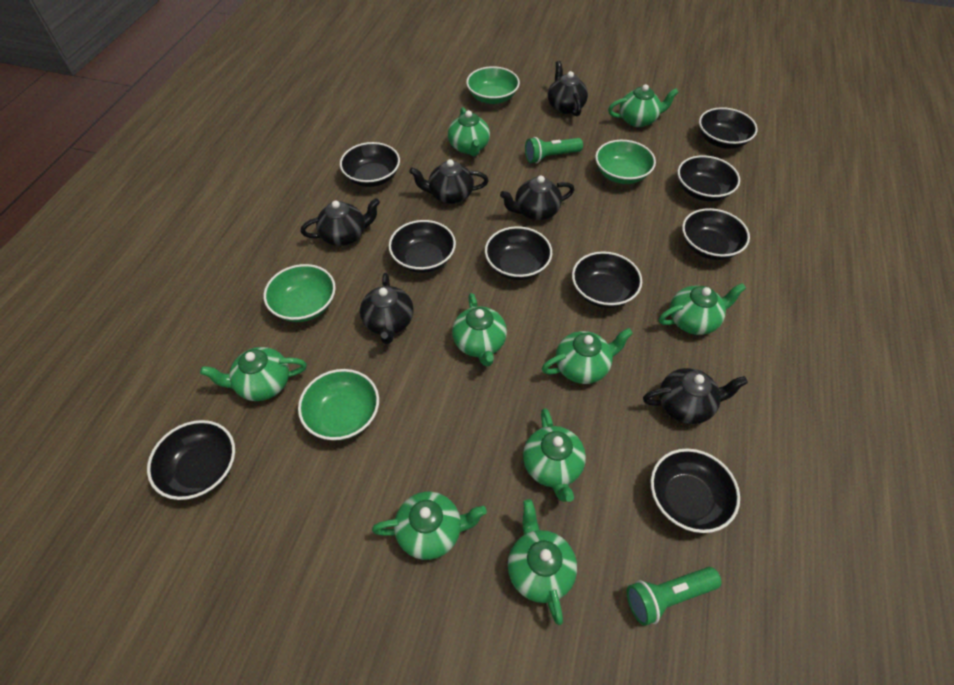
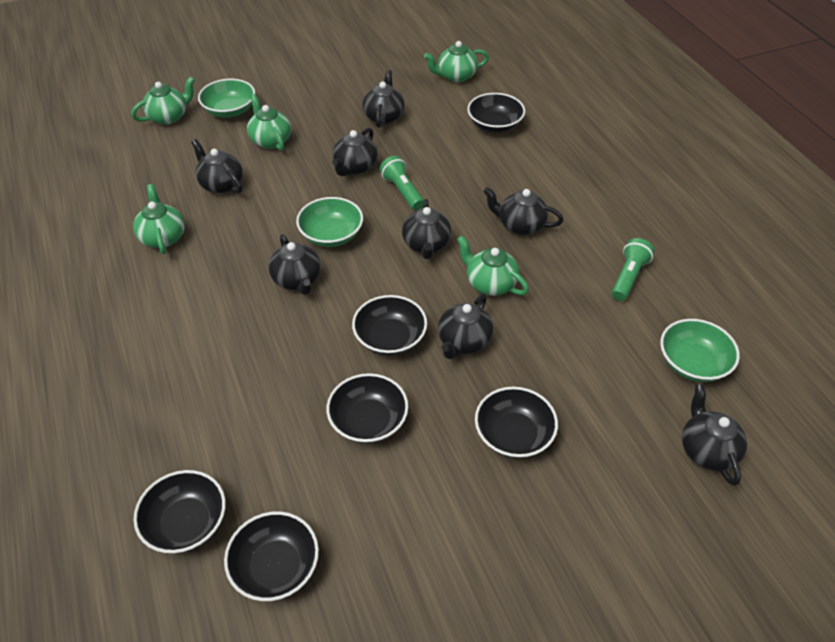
black bowl: 9 -> 6
black teapot: 6 -> 8
green bowl: 4 -> 3
green teapot: 9 -> 5

